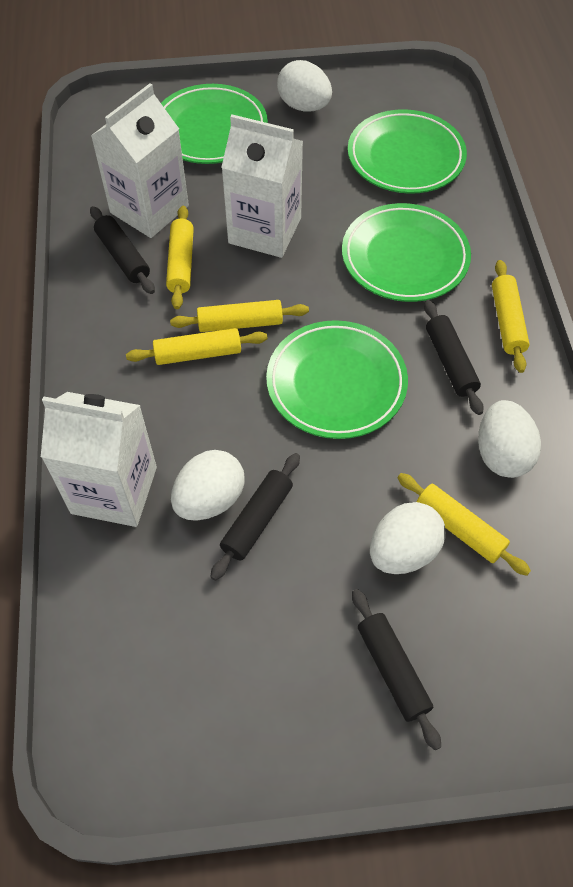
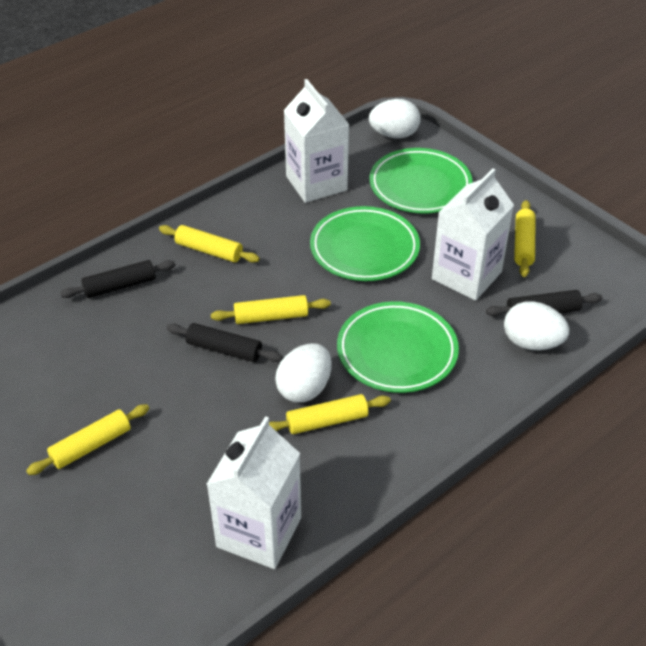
black rolling pin: 4 -> 3
green plate: 4 -> 3
white egg: 4 -> 3

